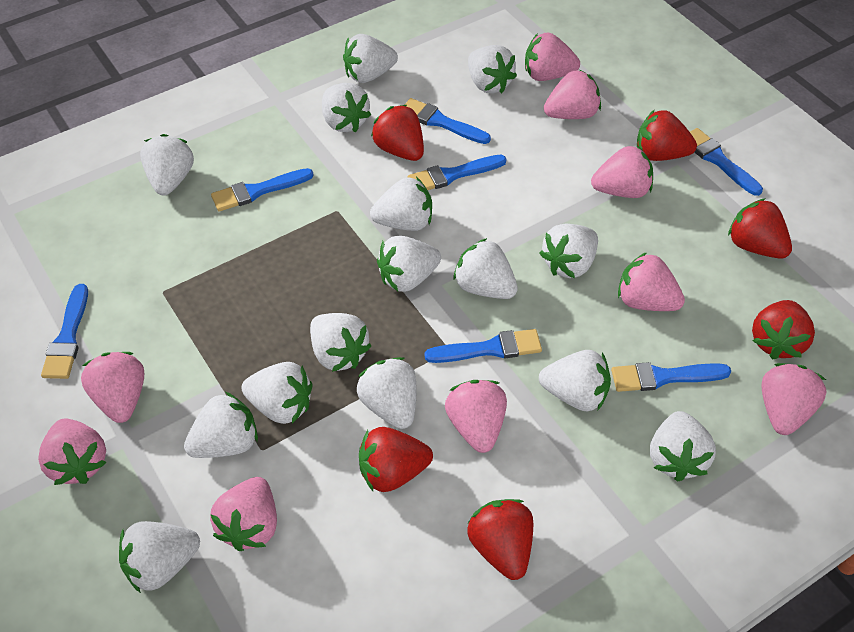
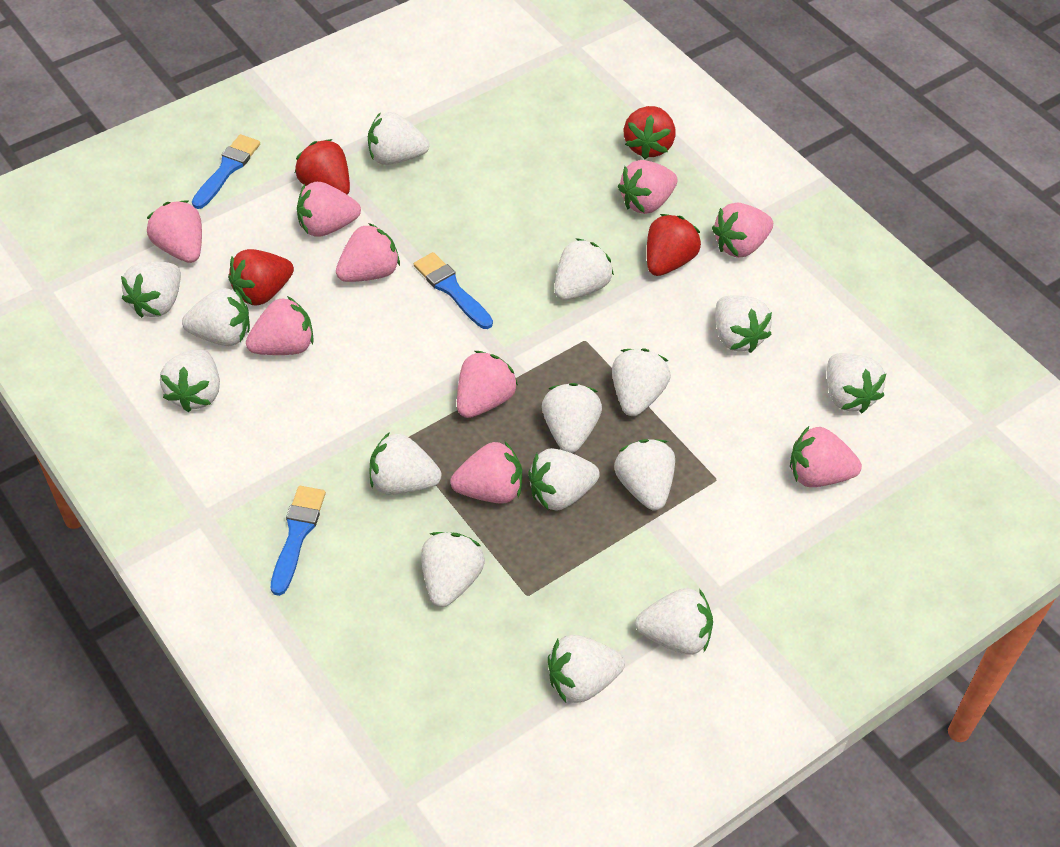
blue brush: 7 -> 3
red strawberry: 6 -> 4

